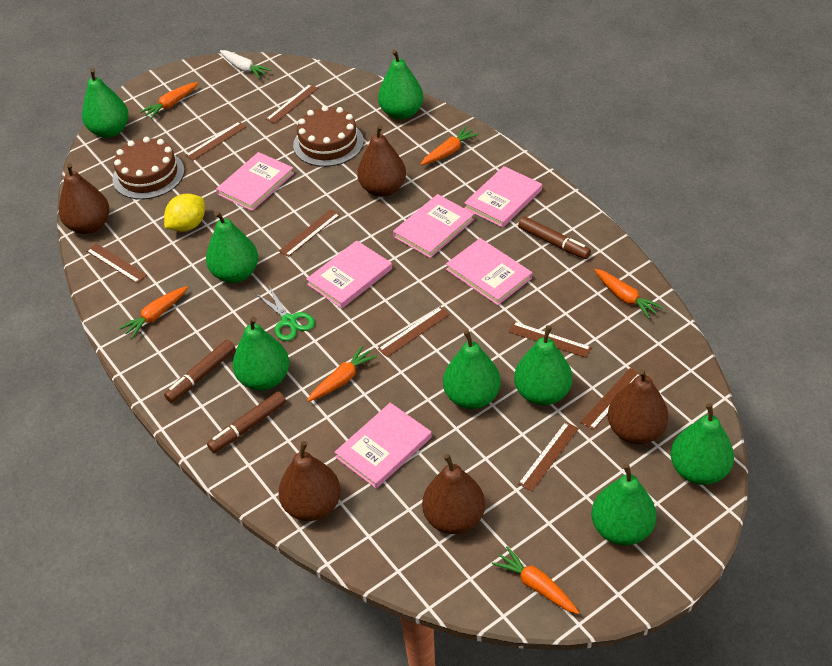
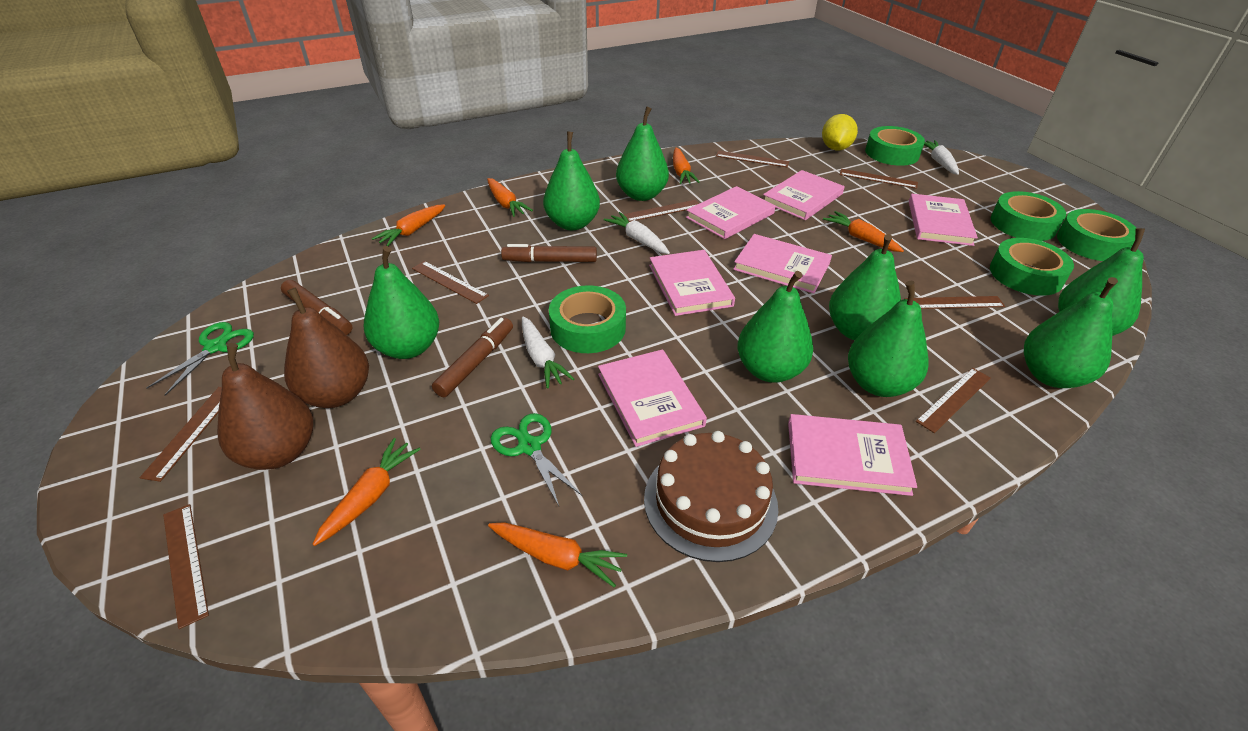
brown cake: 2 -> 1
brown pear: 5 -> 2
green scissors: 1 -> 2
green tape: 0 -> 5
pink book: 6 -> 7
white carrot: 1 -> 3

